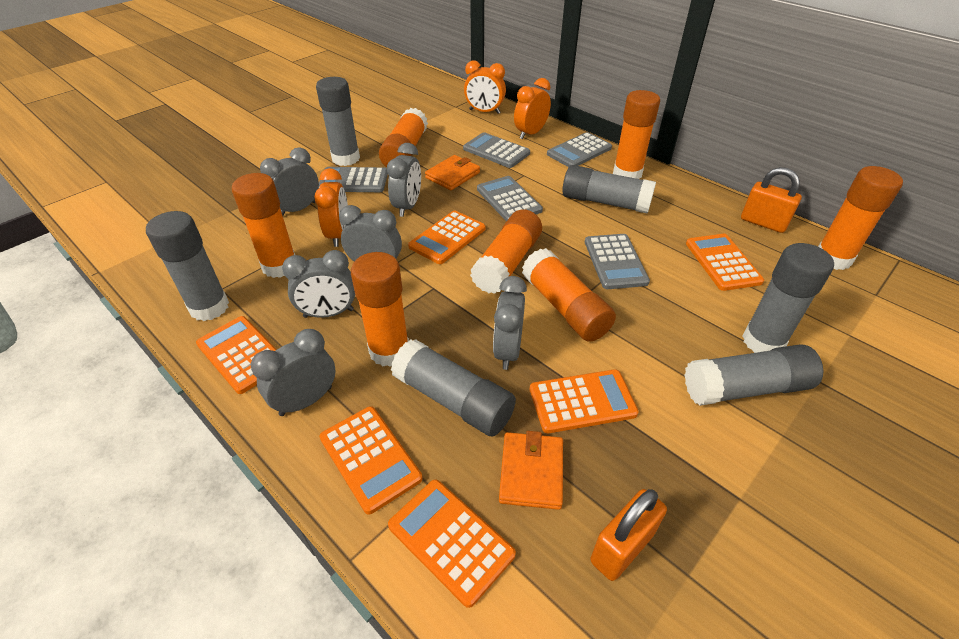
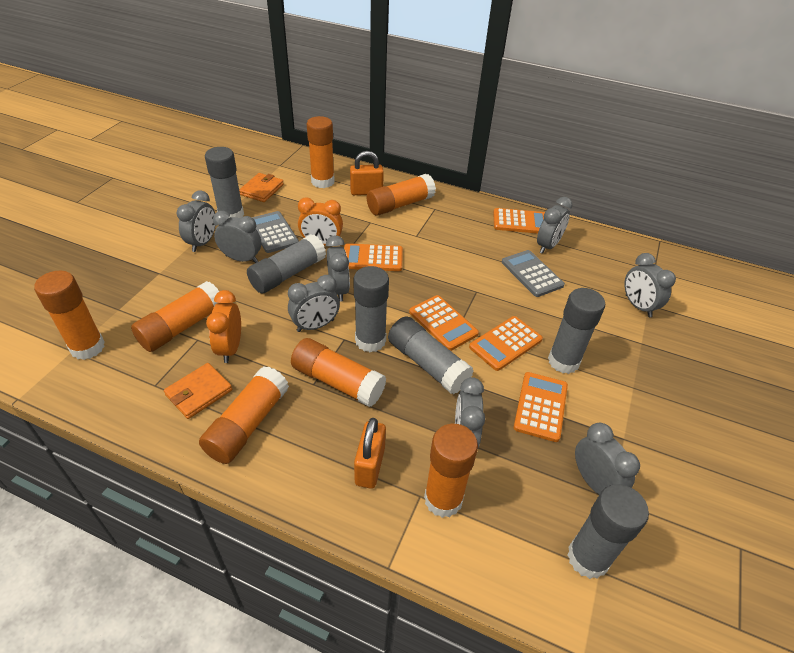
grey calculator: 5 -> 2
grey clock: 6 -> 8
orange calculator: 6 -> 5
orange clock: 3 -> 2

